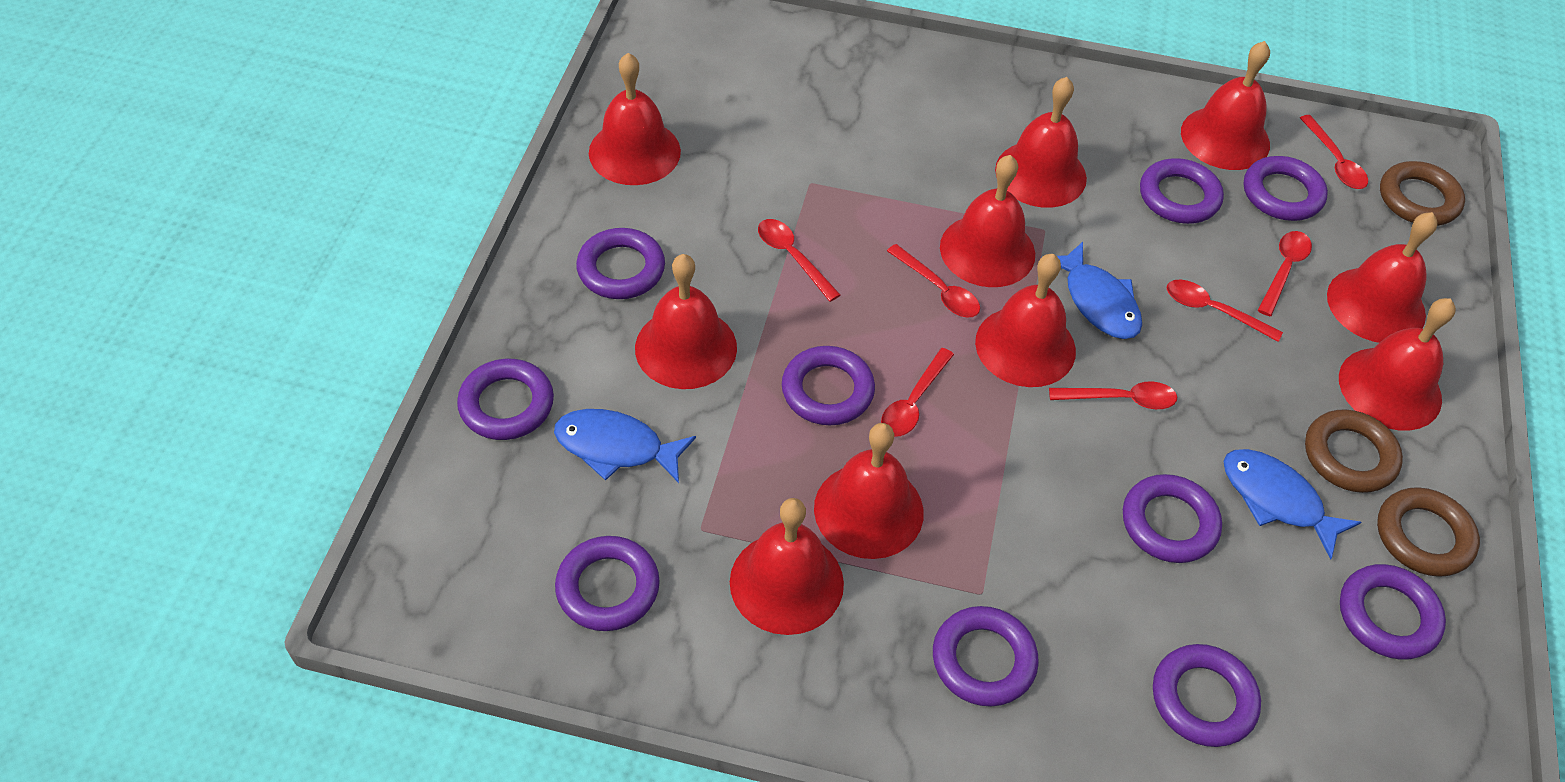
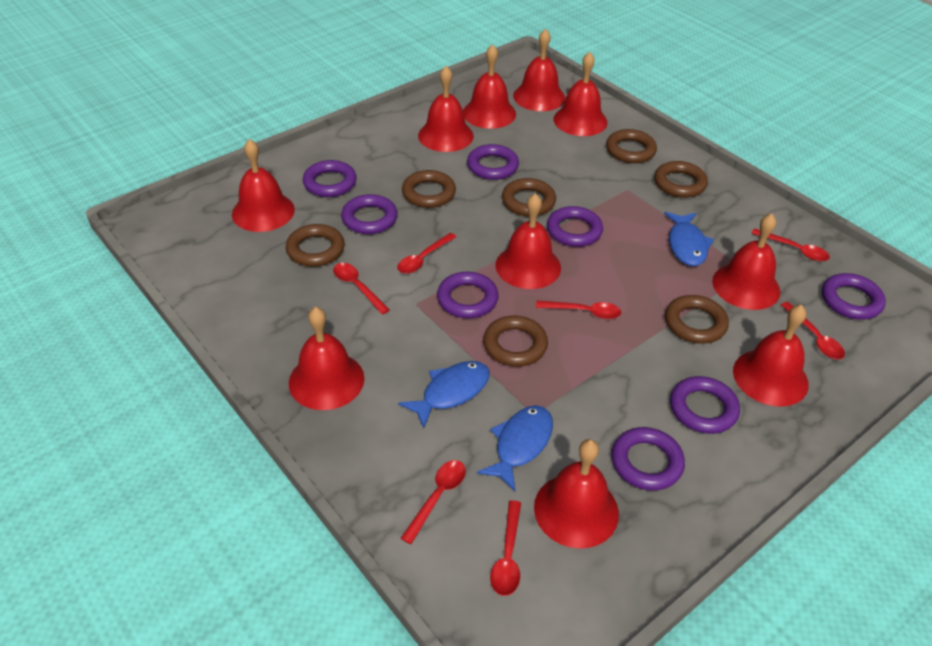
brown ring: 3 -> 7
purple ring: 10 -> 8

